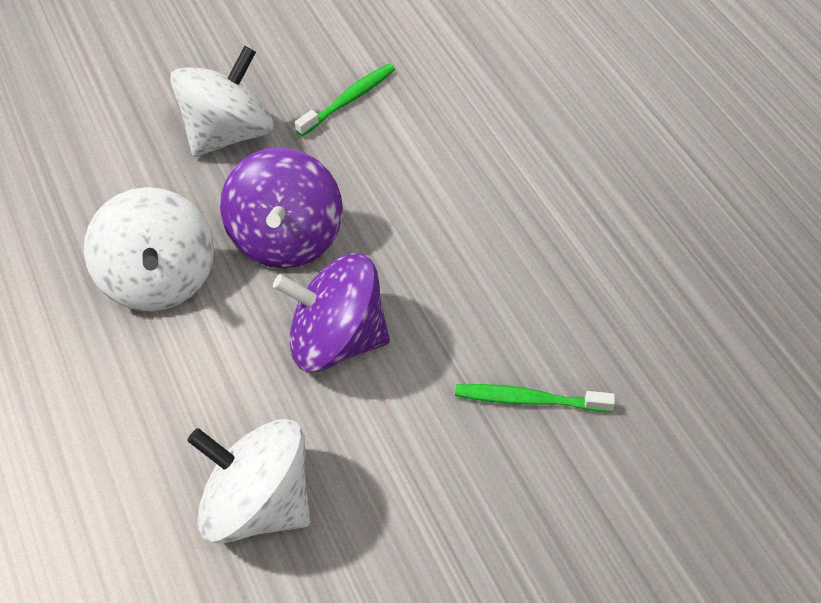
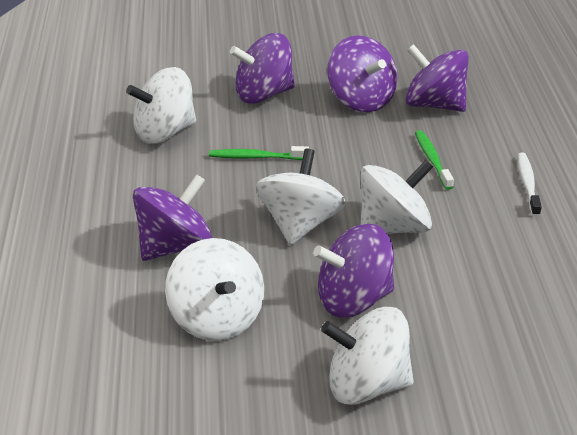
purple spinning top: 2 -> 5
white spinning top: 3 -> 5
white toothbrush: 0 -> 1

